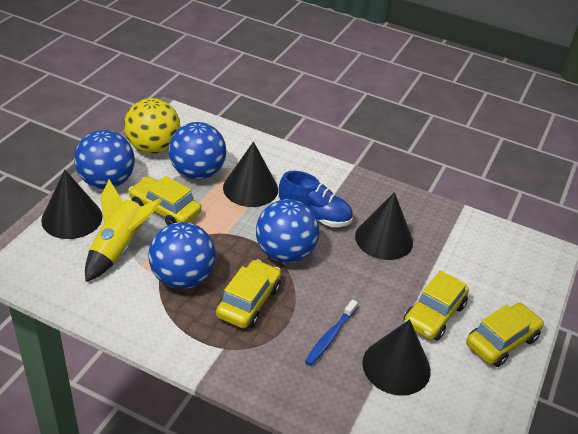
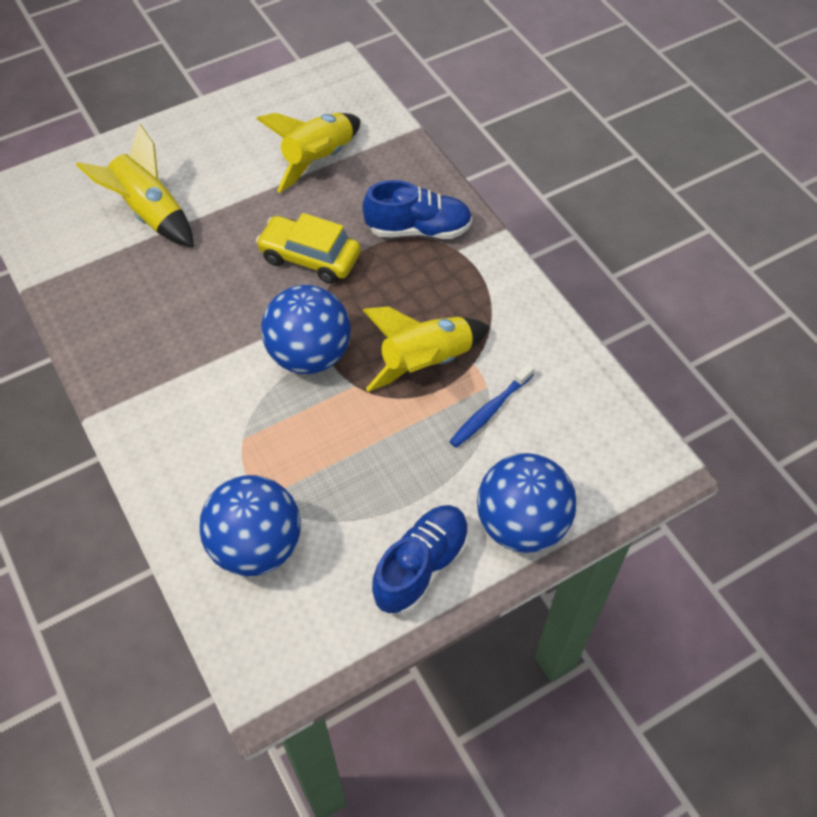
black cone: 4 -> 0
blue ball: 4 -> 3
blue shoe: 1 -> 2
yellow ball: 1 -> 0
yellow car: 4 -> 1
yellow rocket: 1 -> 3

